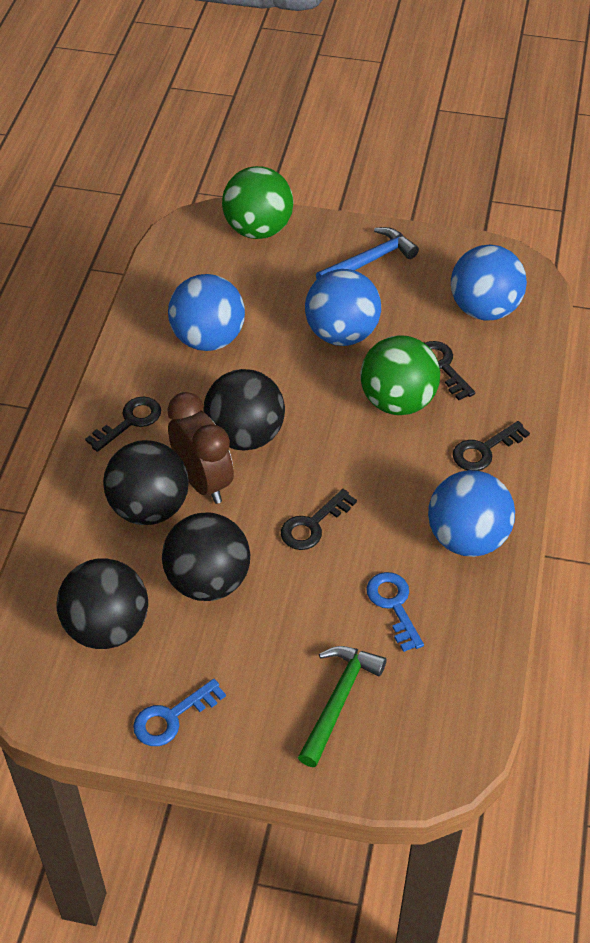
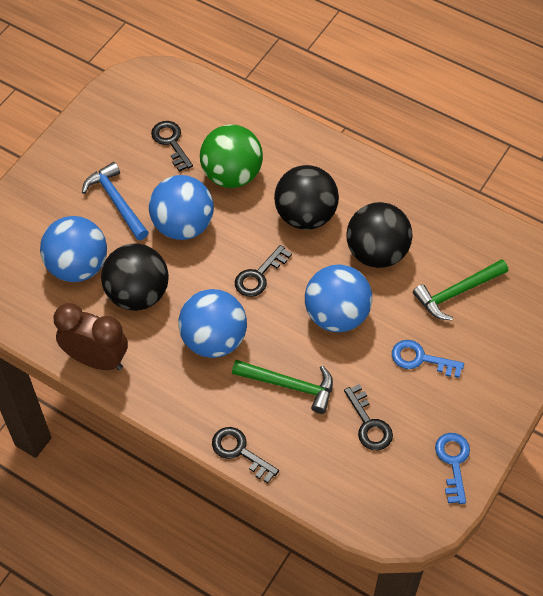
black ball: 4 -> 3
green ball: 2 -> 1
green hammer: 1 -> 2

